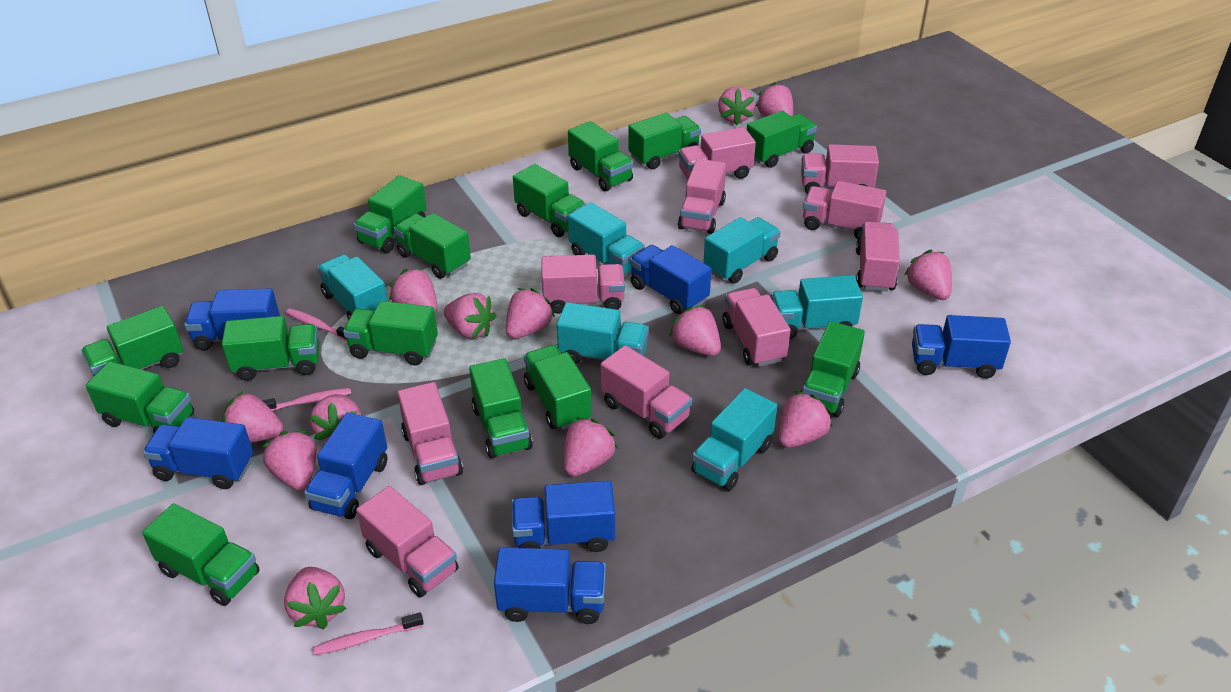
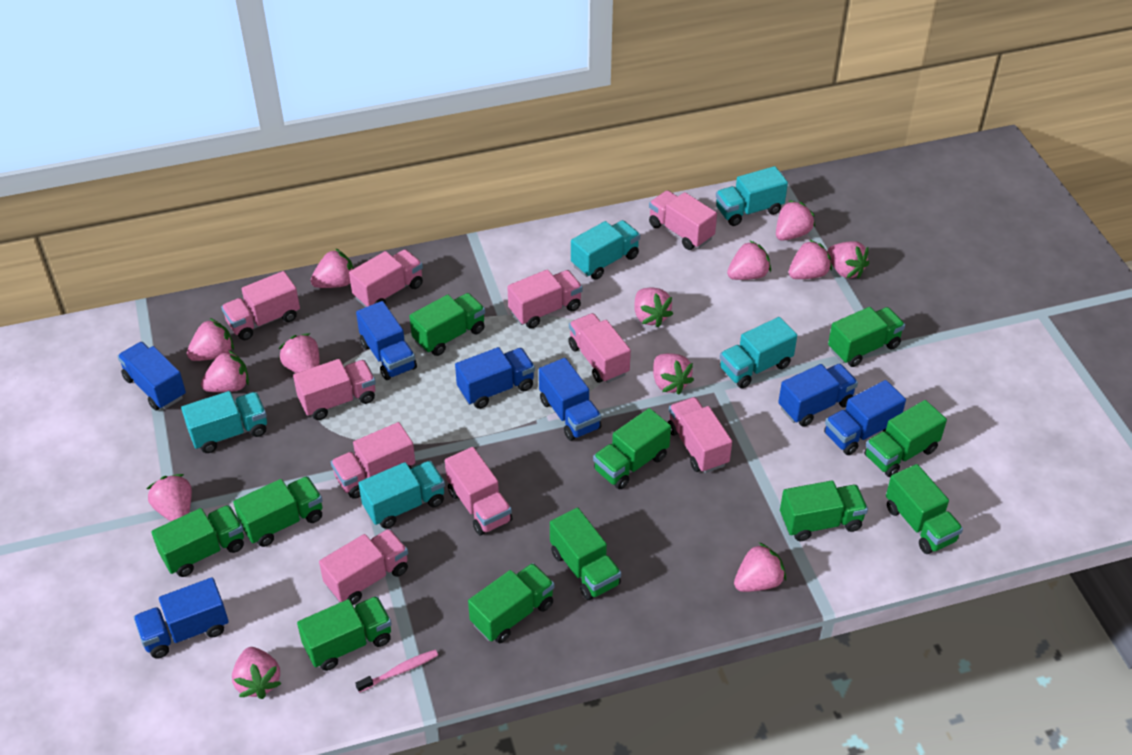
green truck: 14 -> 11
pink toothbrush: 3 -> 1
turquoise truck: 6 -> 5

